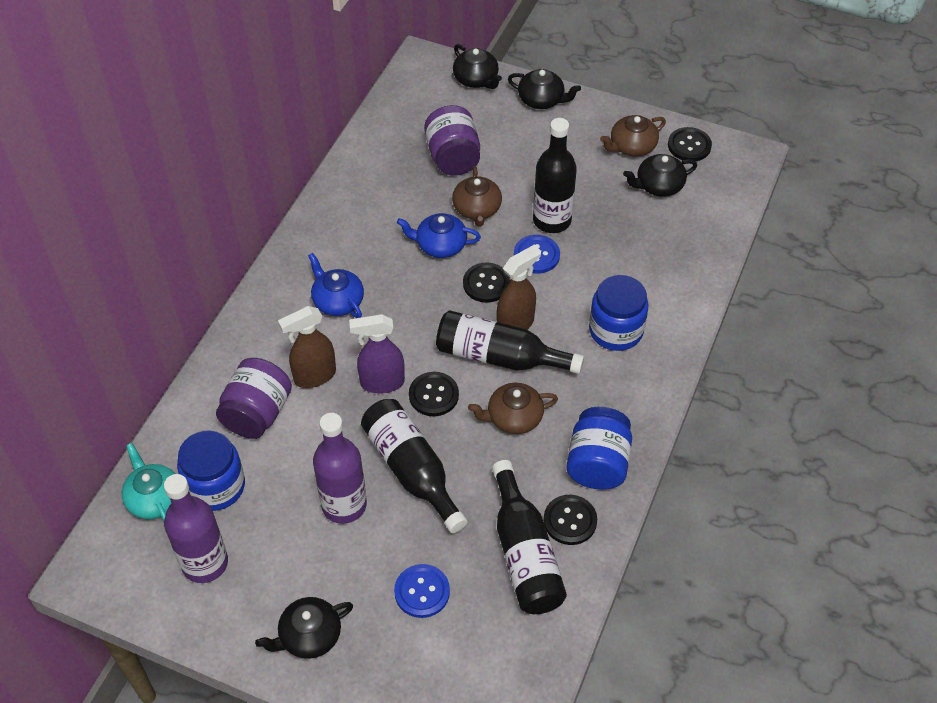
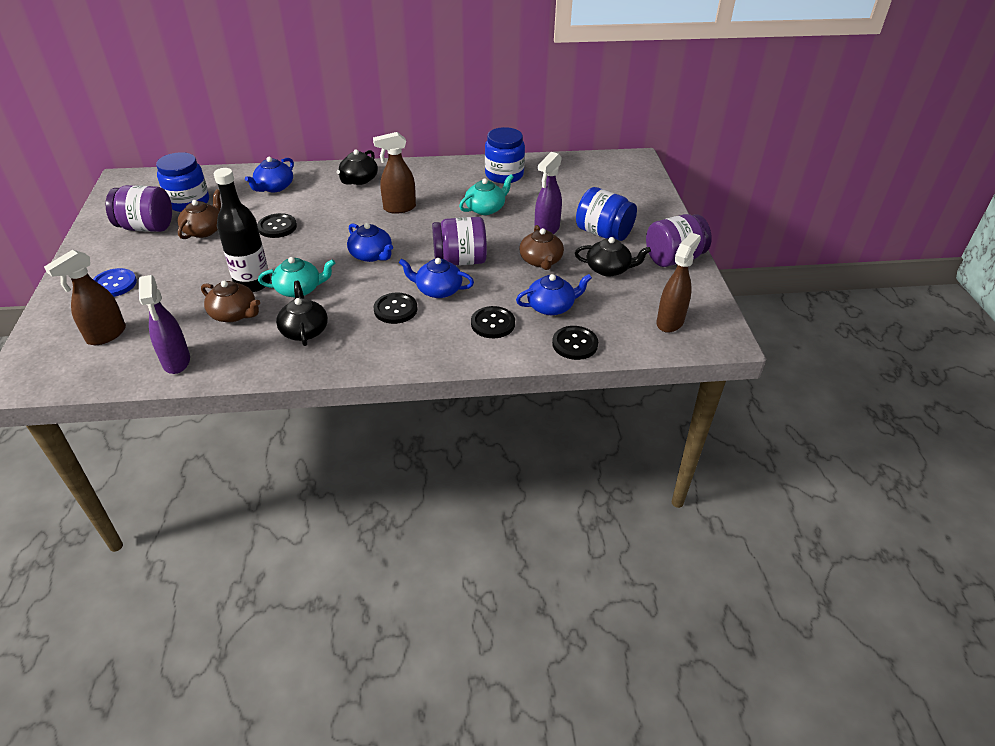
black bottle: 4 -> 1
black teapot: 4 -> 3
blue button: 2 -> 1
blue teapot: 2 -> 4
brown spray bottle: 2 -> 3
purple bottle: 2 -> 0
purple jar: 2 -> 3
purple spray bottle: 1 -> 2
turquoise teapot: 1 -> 2

